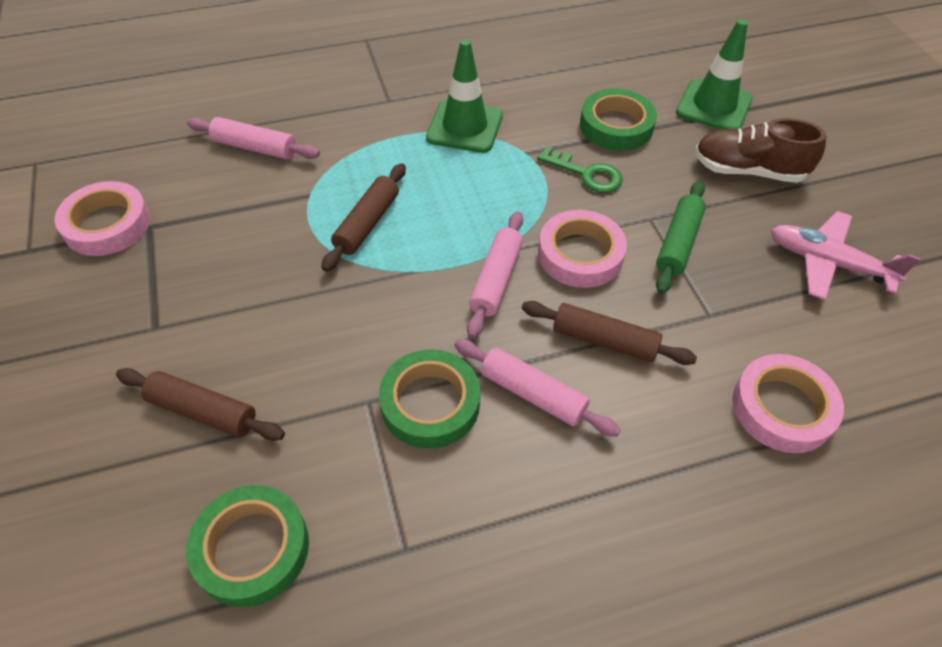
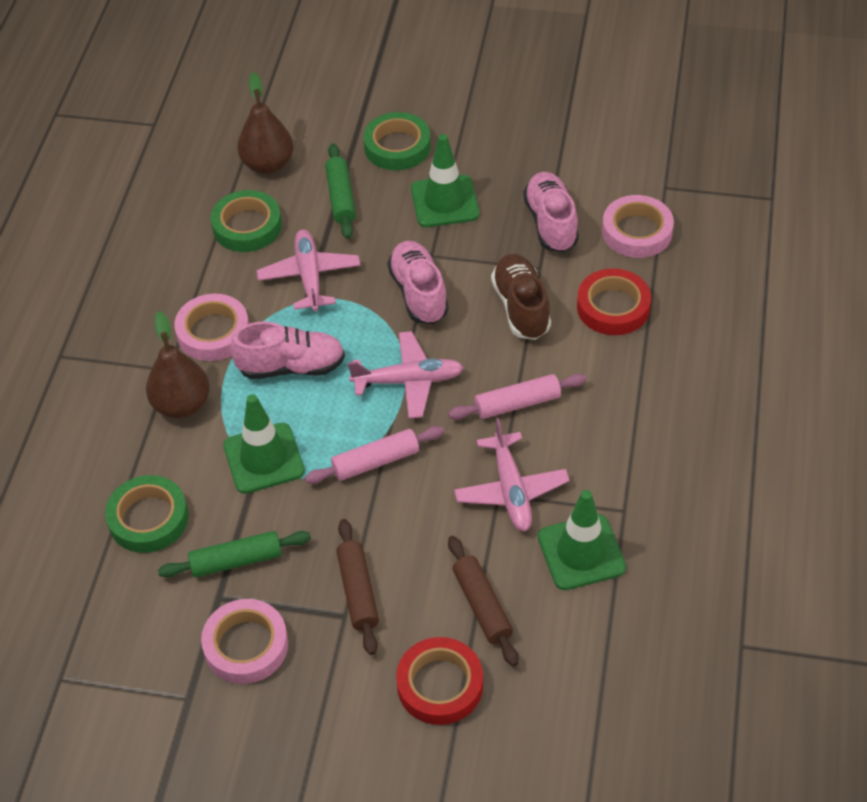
brown pear: 0 -> 2
brown rolling pin: 3 -> 2
green key: 1 -> 0
green rolling pin: 1 -> 2
green traffic cone: 2 -> 3
pink plane: 1 -> 3
pink rolling pin: 3 -> 2
pink shoe: 0 -> 3
red tape: 0 -> 2

